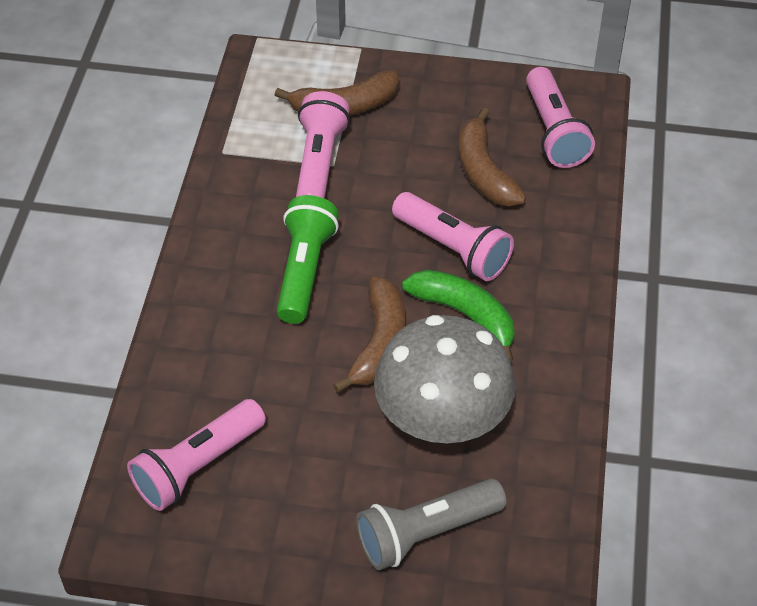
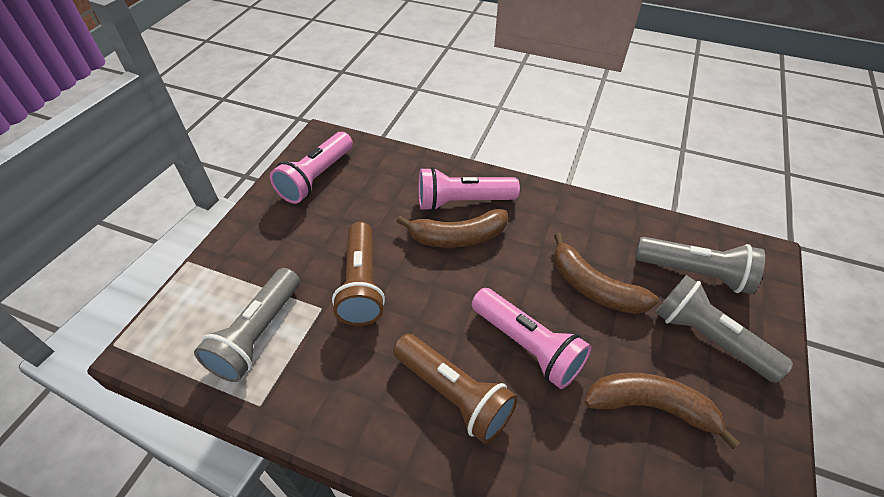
brown flashlight: 0 -> 2
green banana: 1 -> 0
green flashlight: 1 -> 0
grey flashlight: 1 -> 3
grey mushroom: 1 -> 0
pink flashlight: 4 -> 3

